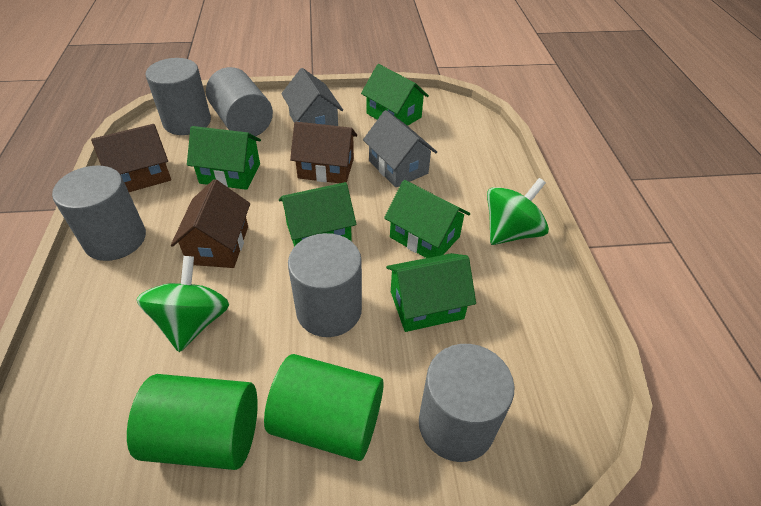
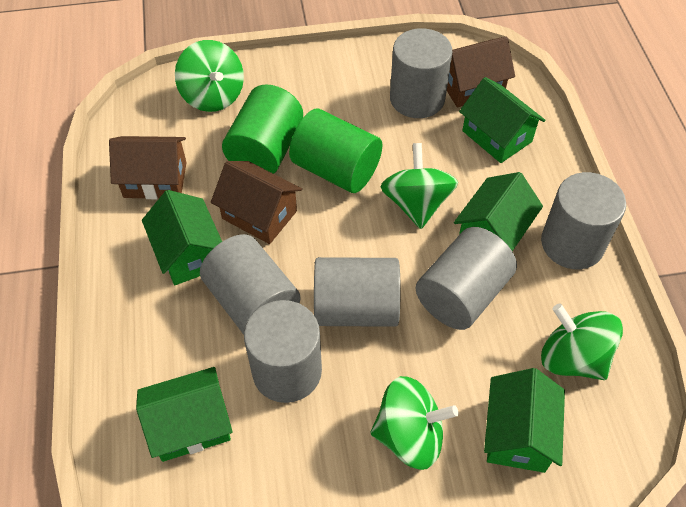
green spinning top: 2 -> 4
grey cylinder: 5 -> 6
grey house: 2 -> 0

